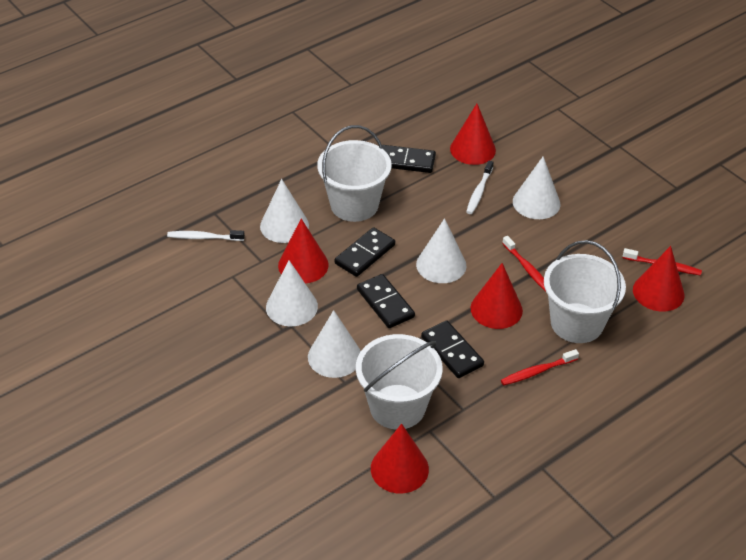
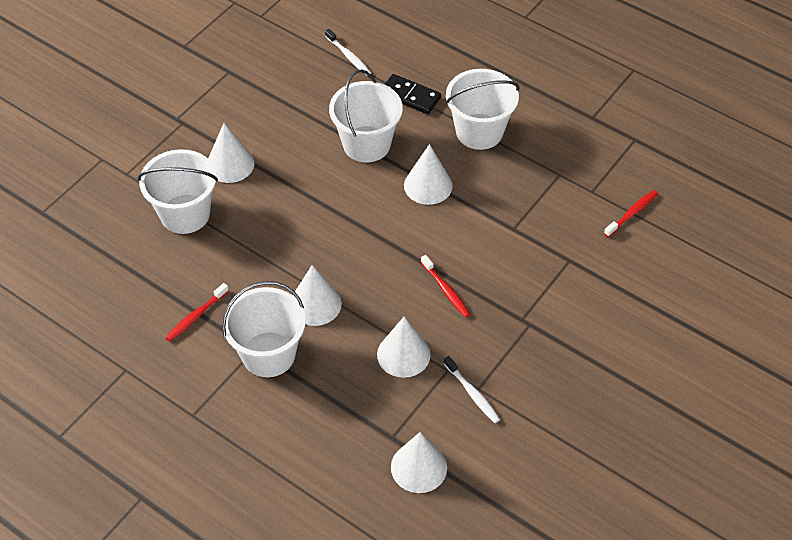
black domino: 4 -> 1
red cone: 5 -> 0
white bucket: 3 -> 4

